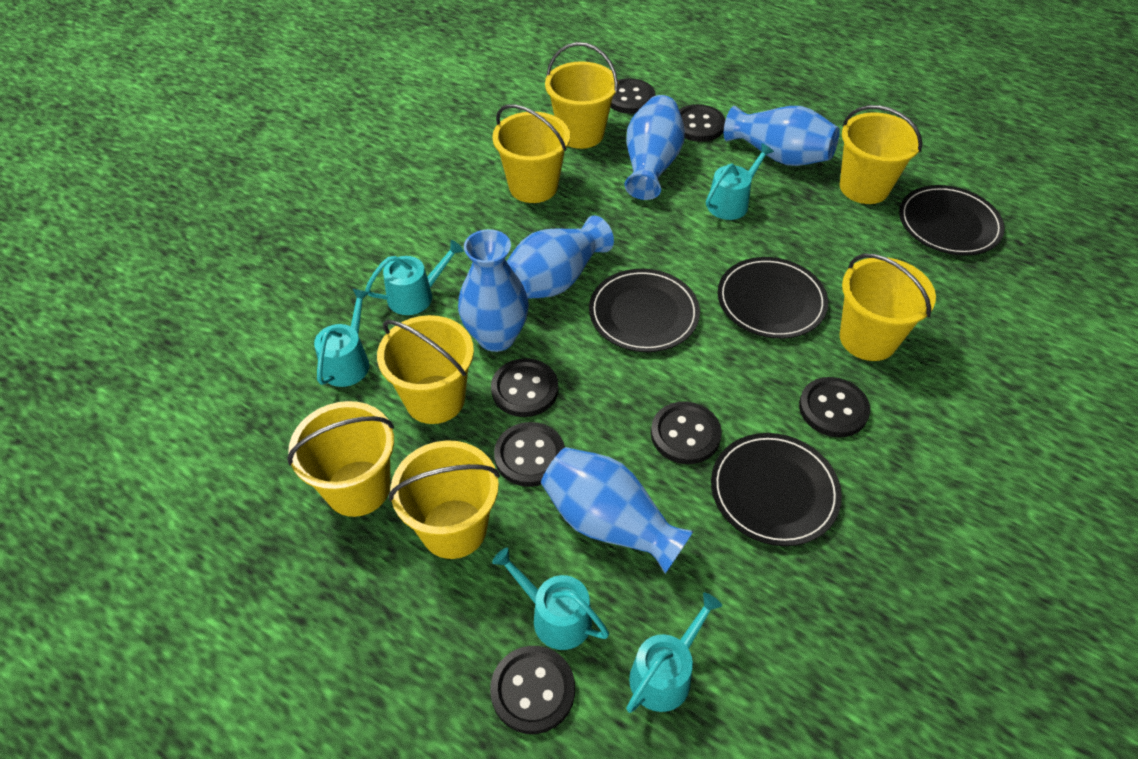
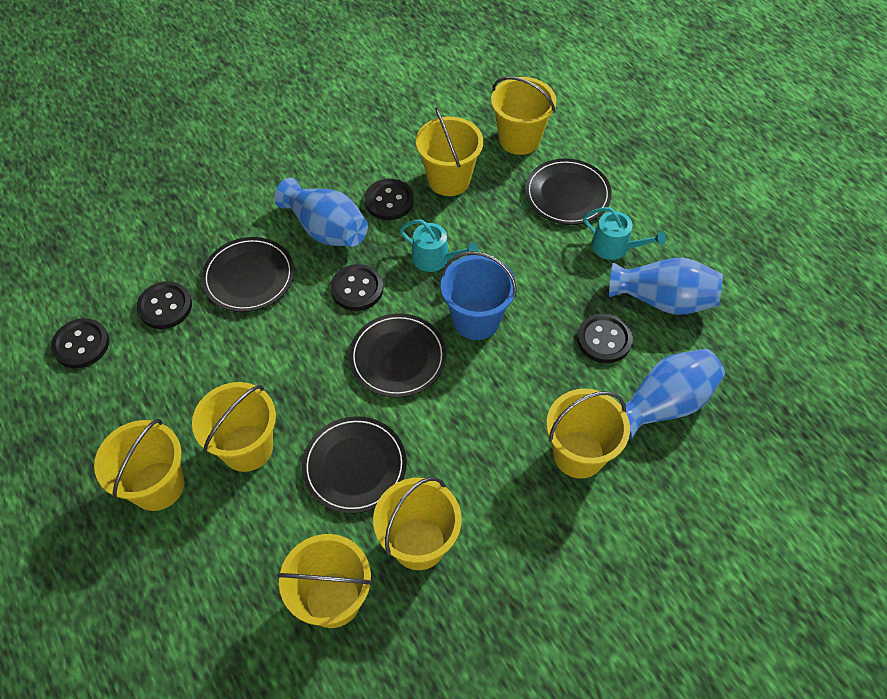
black button: 7 -> 5
blue bucket: 0 -> 1
blue vase: 5 -> 3
turquoise watering can: 5 -> 2

